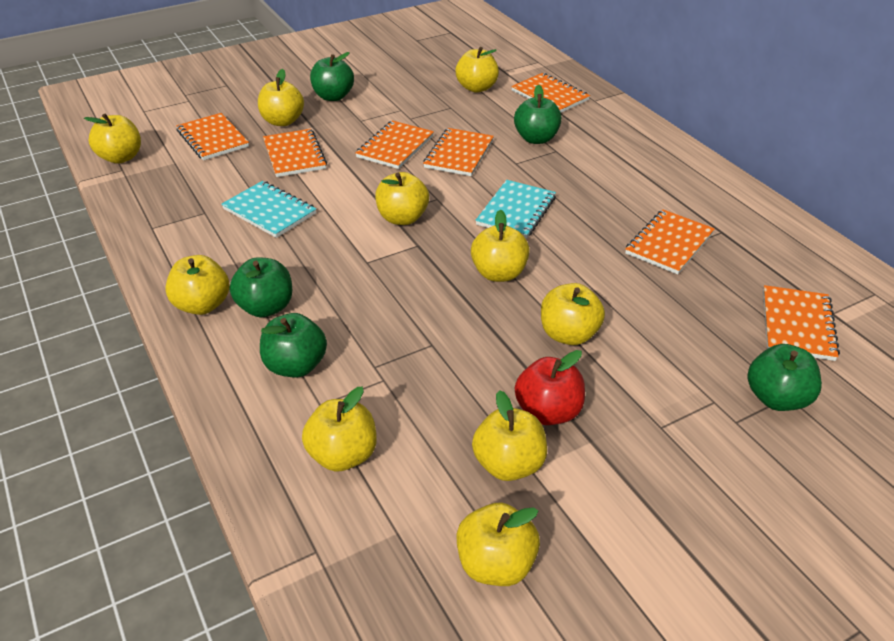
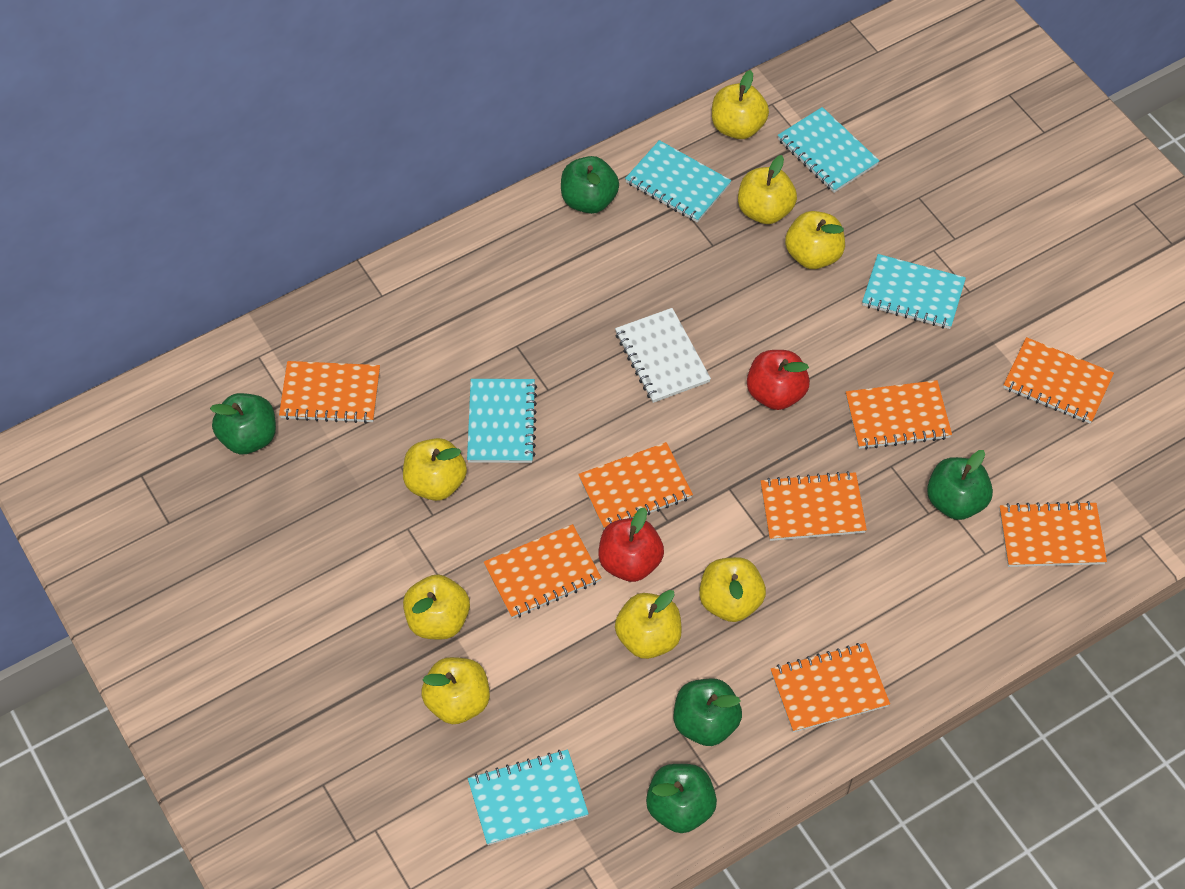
orange notebook: 7 -> 8
red apple: 1 -> 2
turquoise notebook: 2 -> 5
white notebook: 0 -> 1
yellow apple: 10 -> 8

